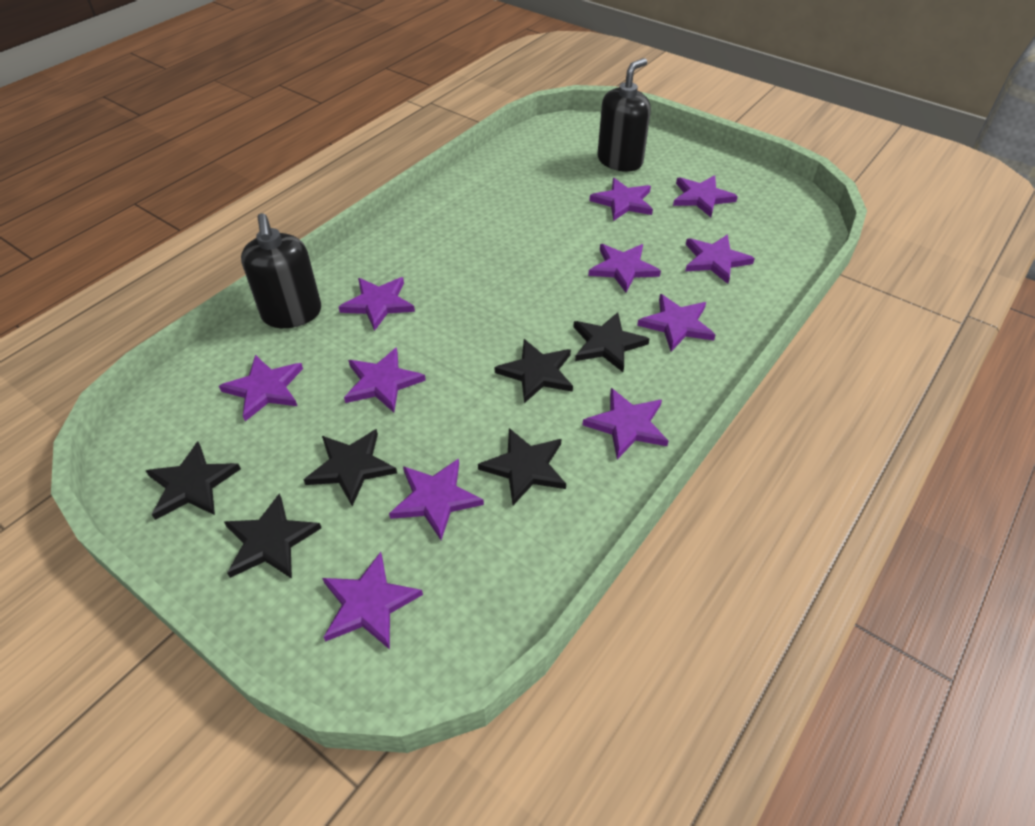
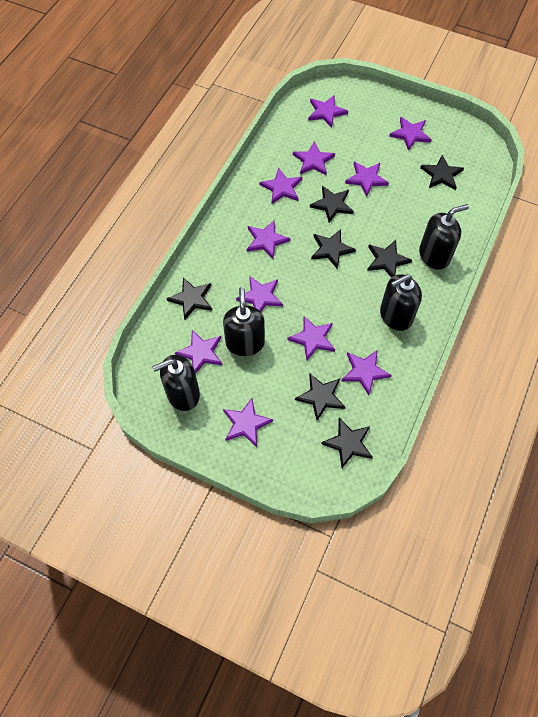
black soap dispenser: 2 -> 4
black star: 6 -> 7

